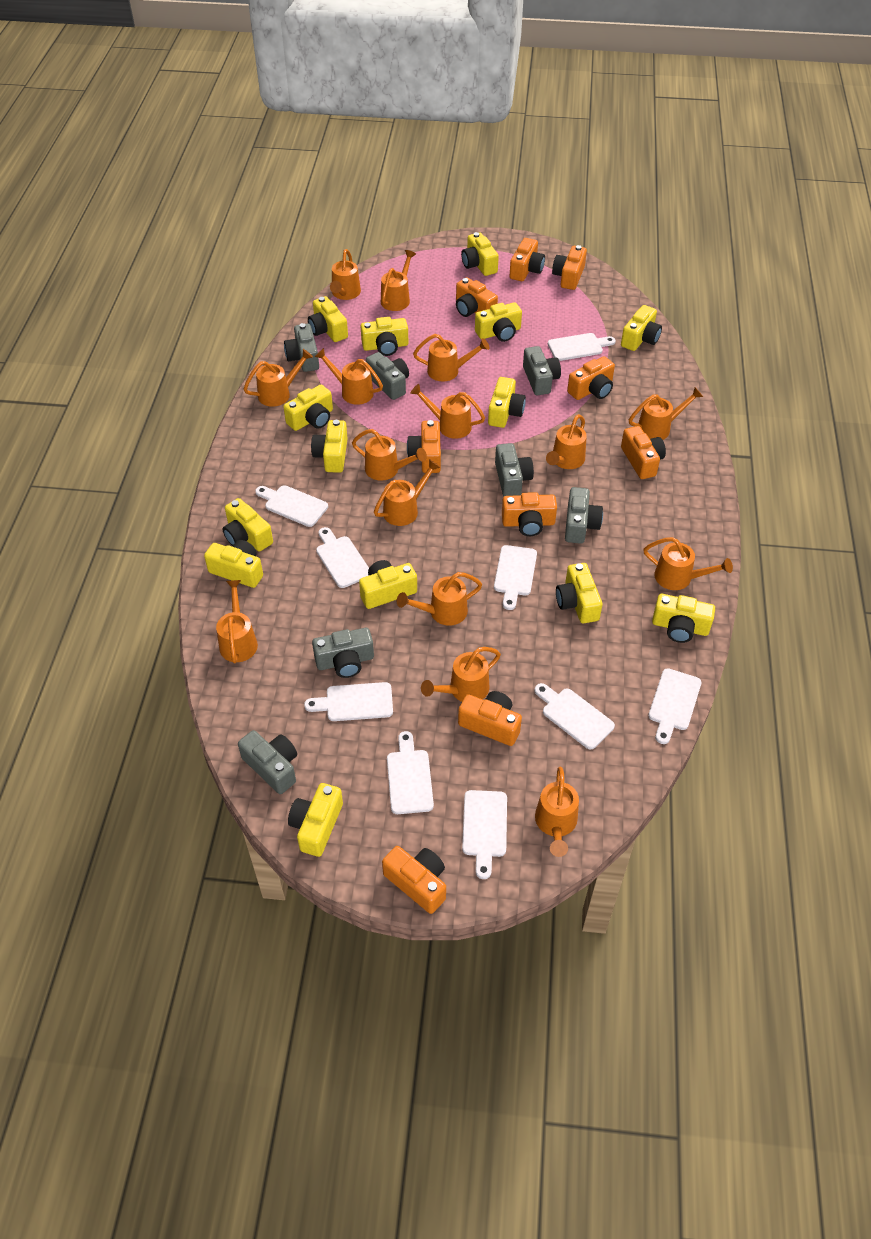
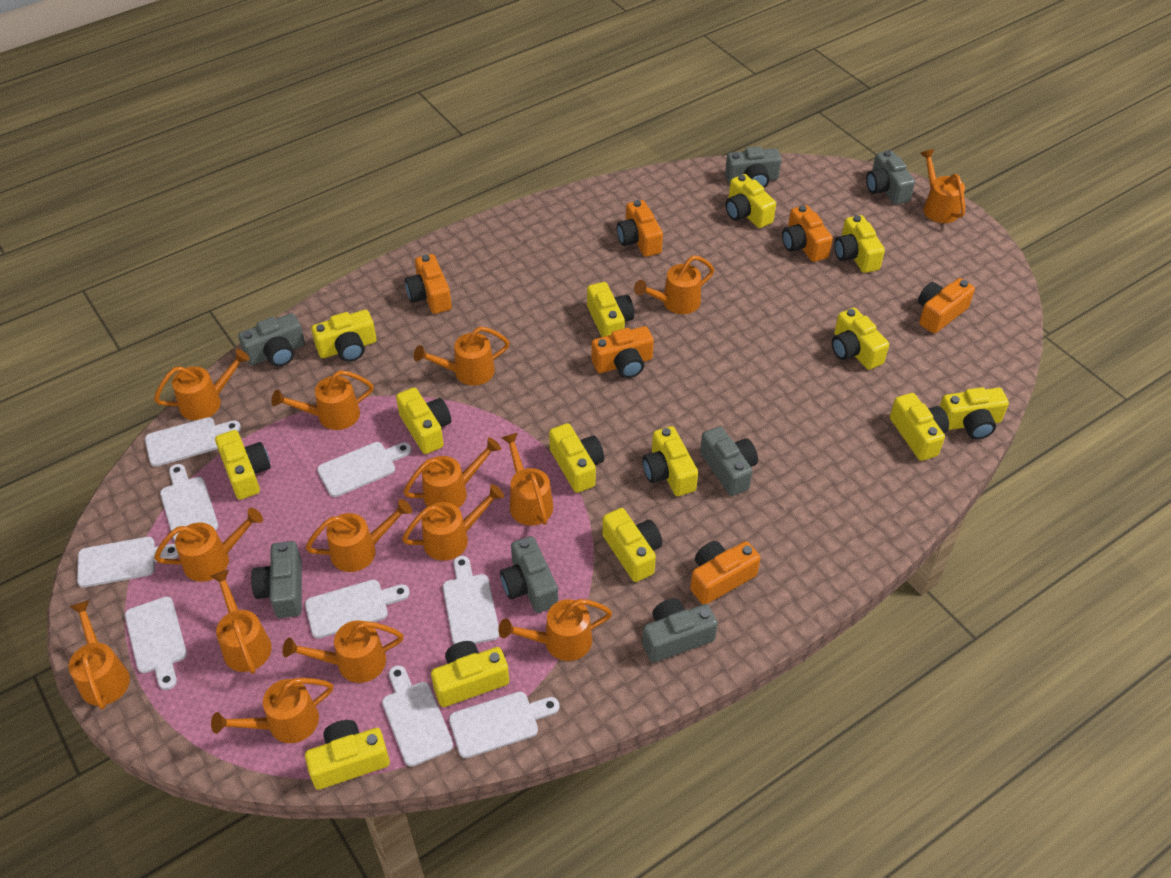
orange camera: 9 -> 6

